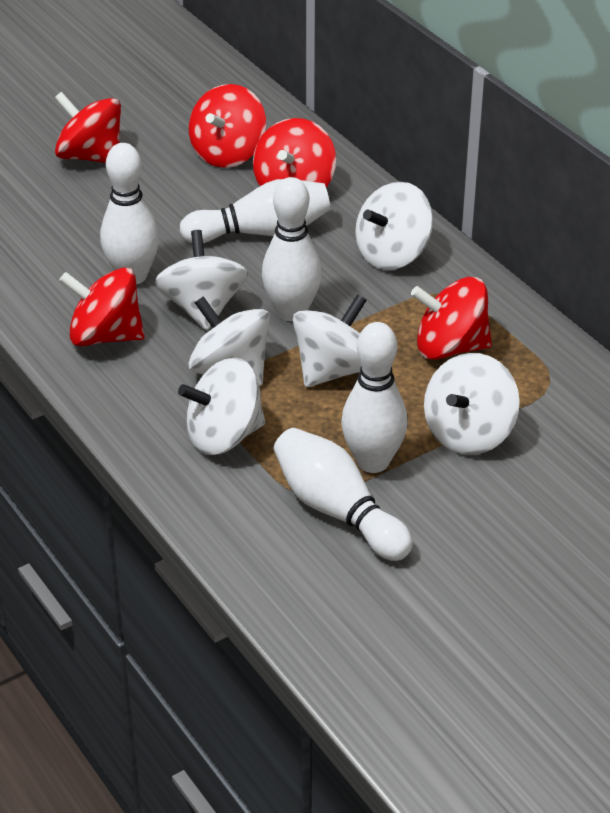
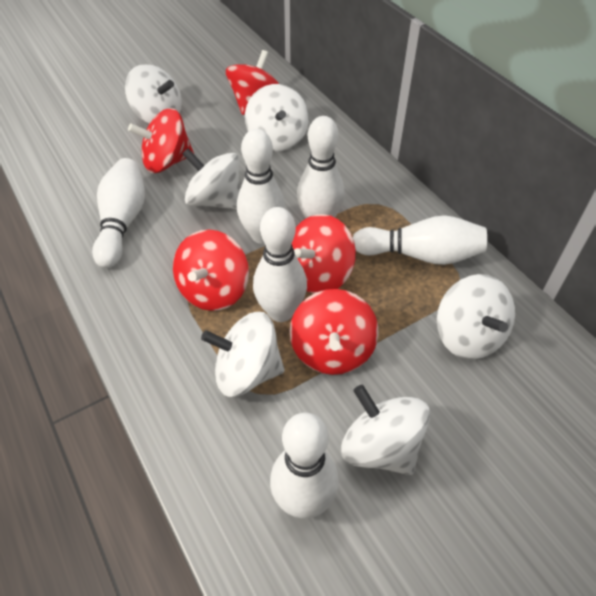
white bowling pin: 5 -> 6

